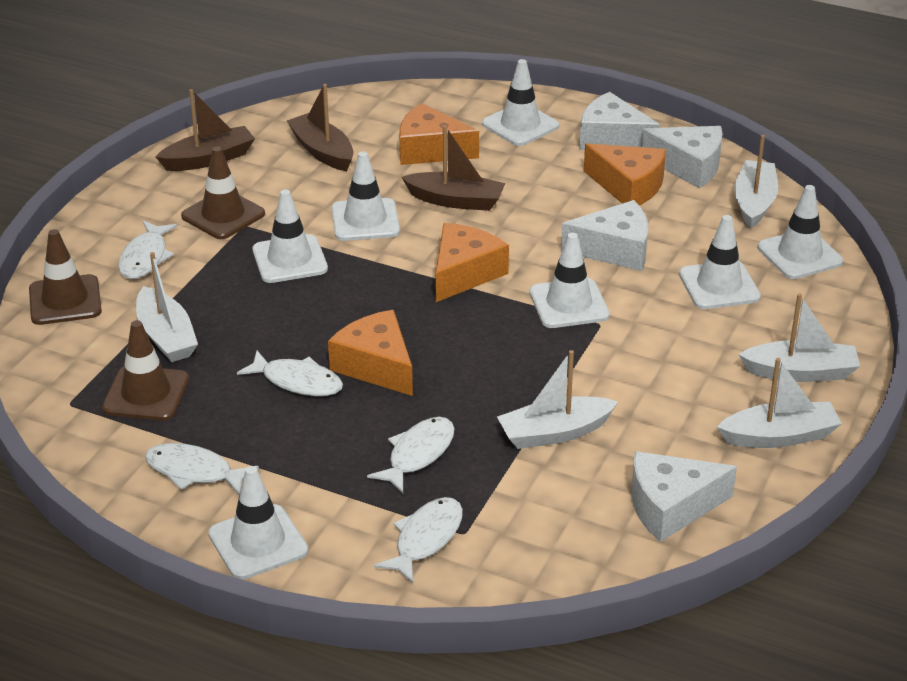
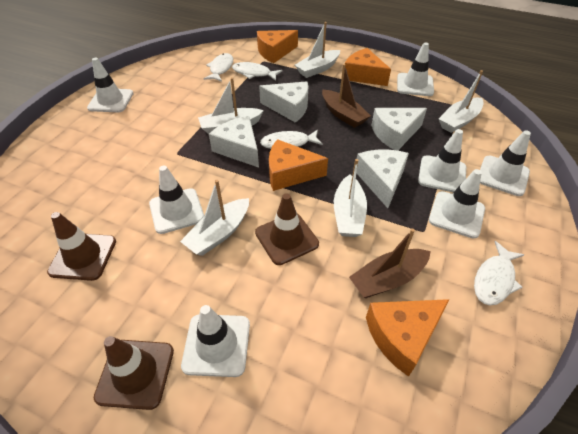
brown boat: 3 -> 2
white fish: 5 -> 4

